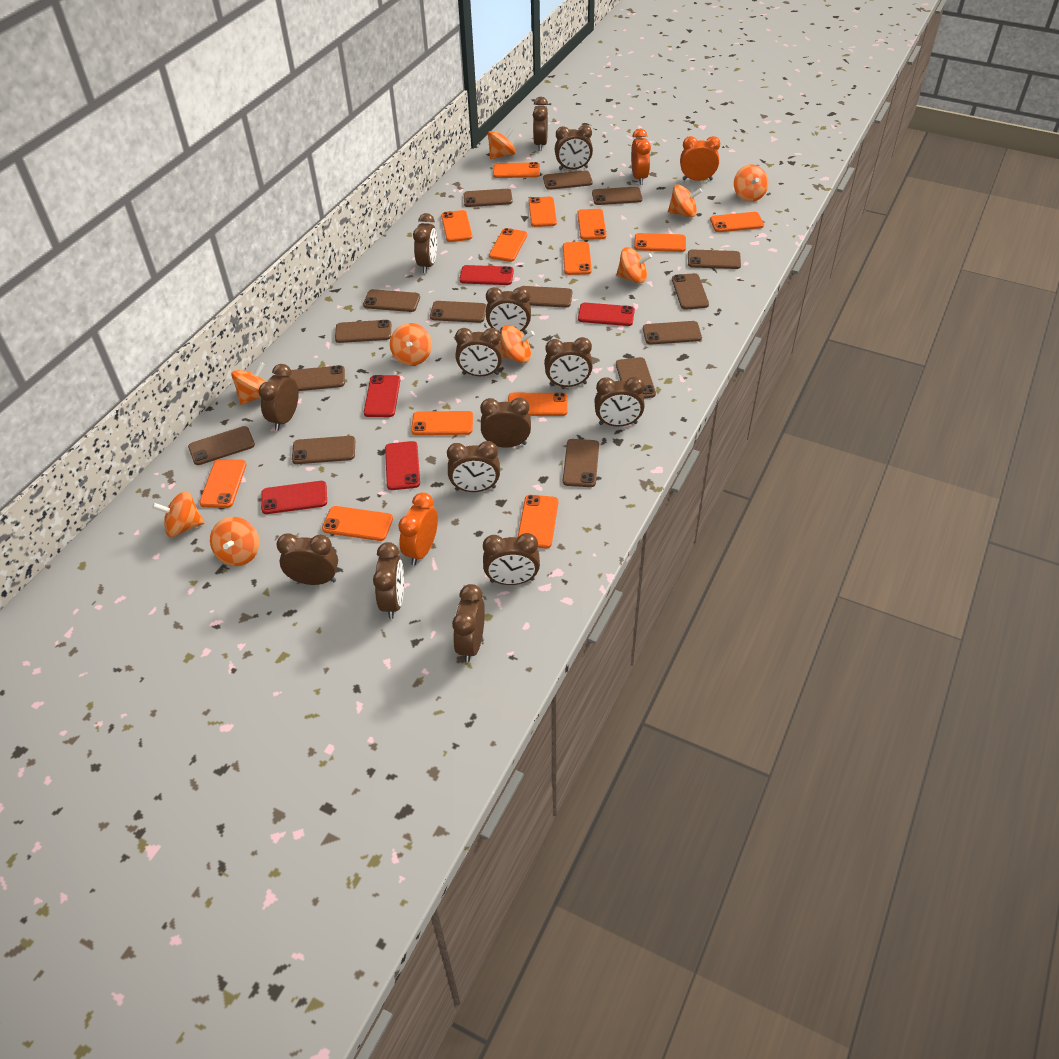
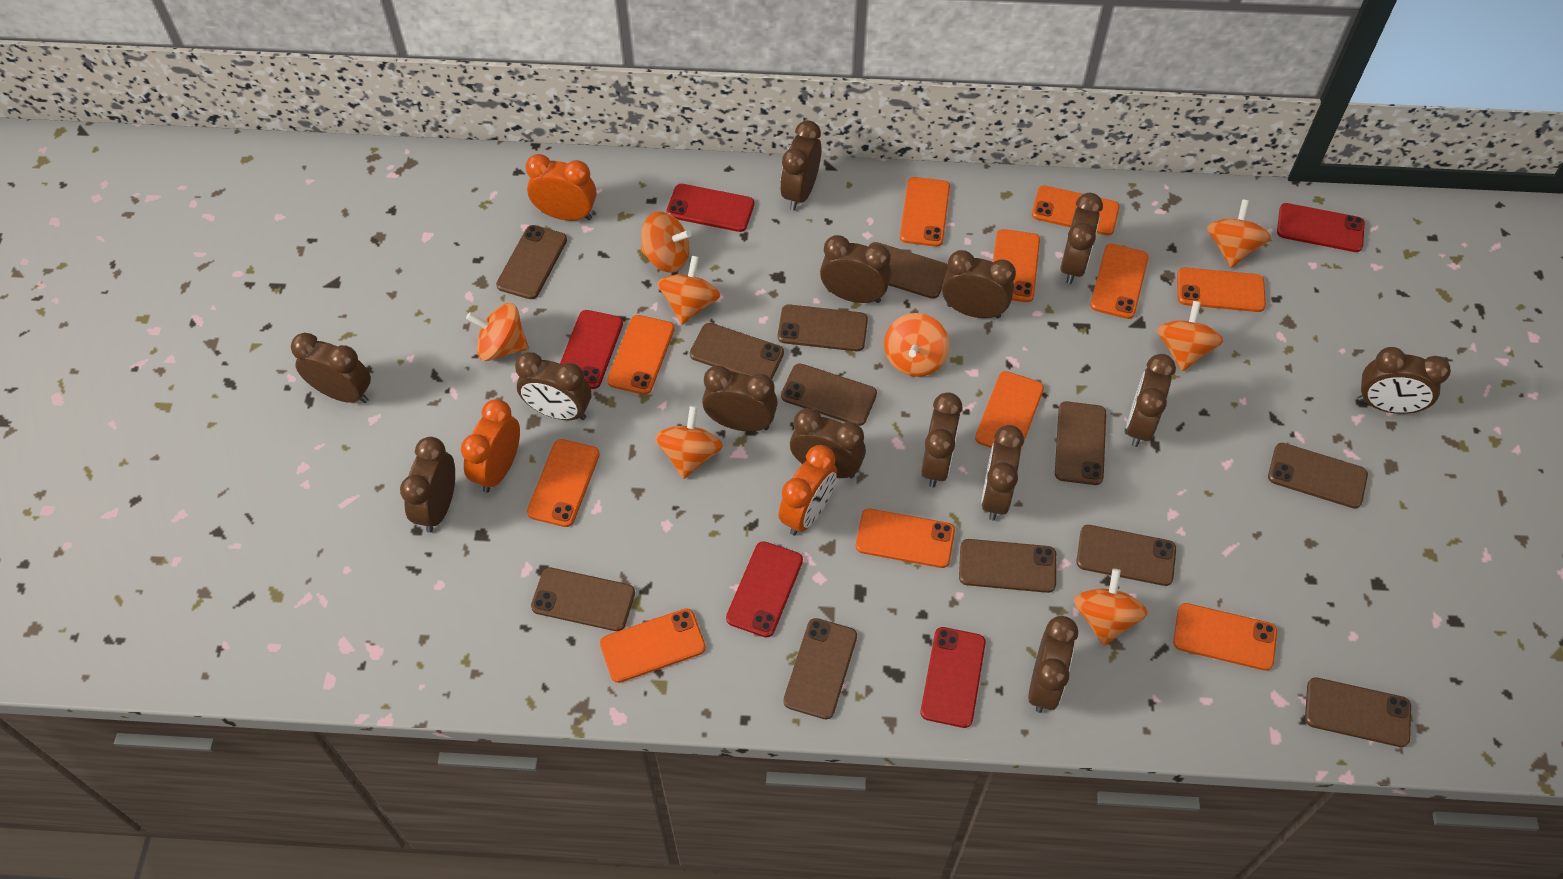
brown phone: 15 -> 12
orange phone: 13 -> 11
orange spinning top: 9 -> 8

